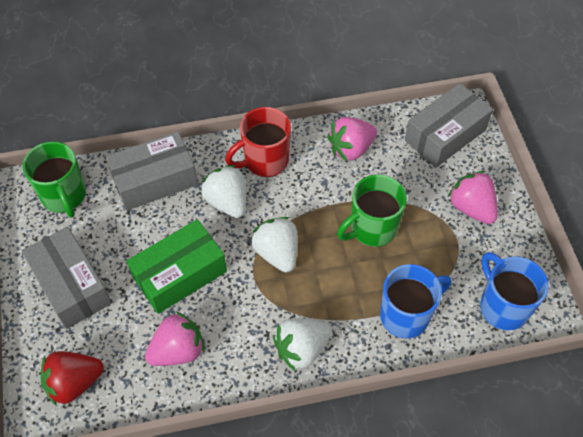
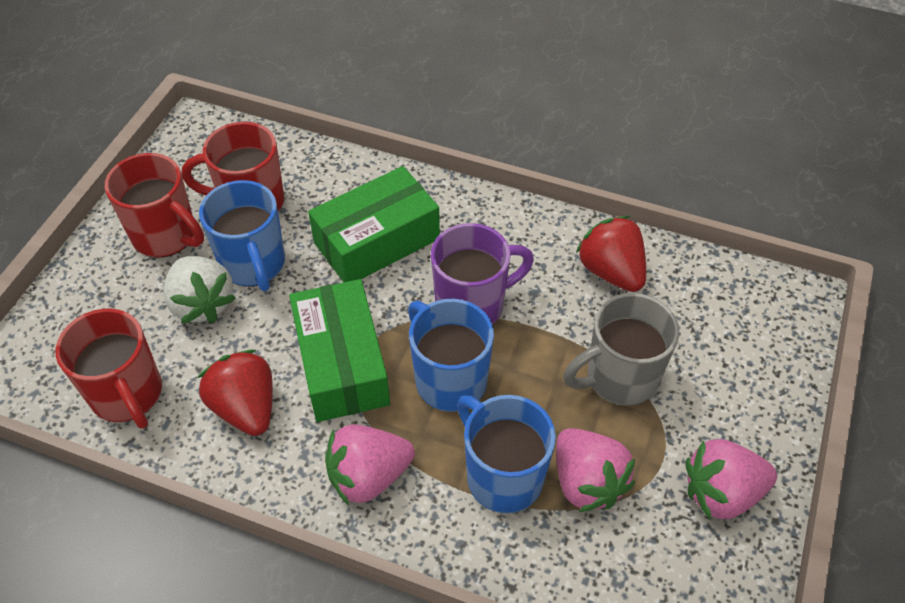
blue mug: 2 -> 3
green box: 1 -> 2
green mug: 2 -> 0
grey box: 3 -> 0
grey mug: 0 -> 1
purple mug: 0 -> 1
red mug: 1 -> 3
red strawberry: 1 -> 2
white strawberry: 3 -> 1

